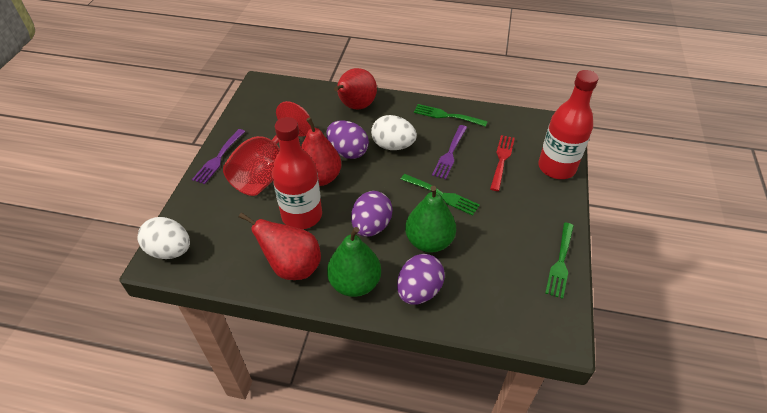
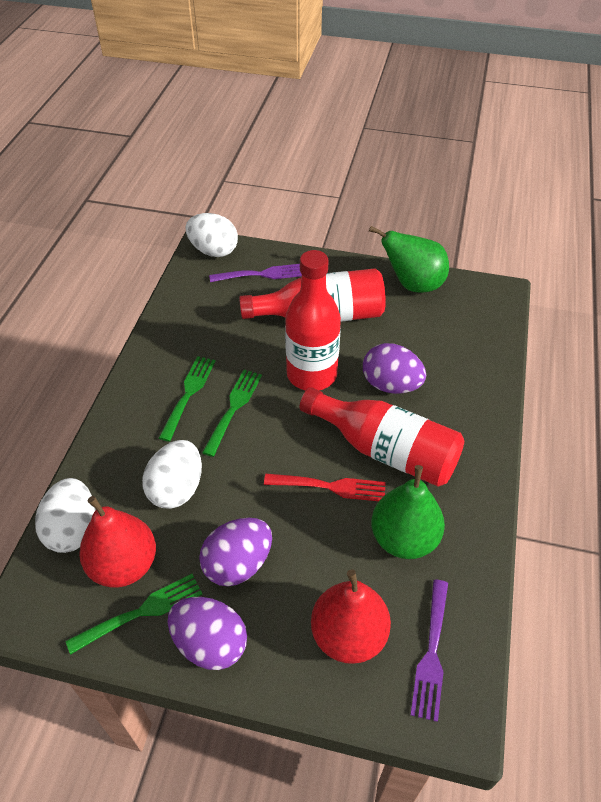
red bottle: 2 -> 3
red goblet: 1 -> 0
red pear: 3 -> 2
white egg: 2 -> 3

